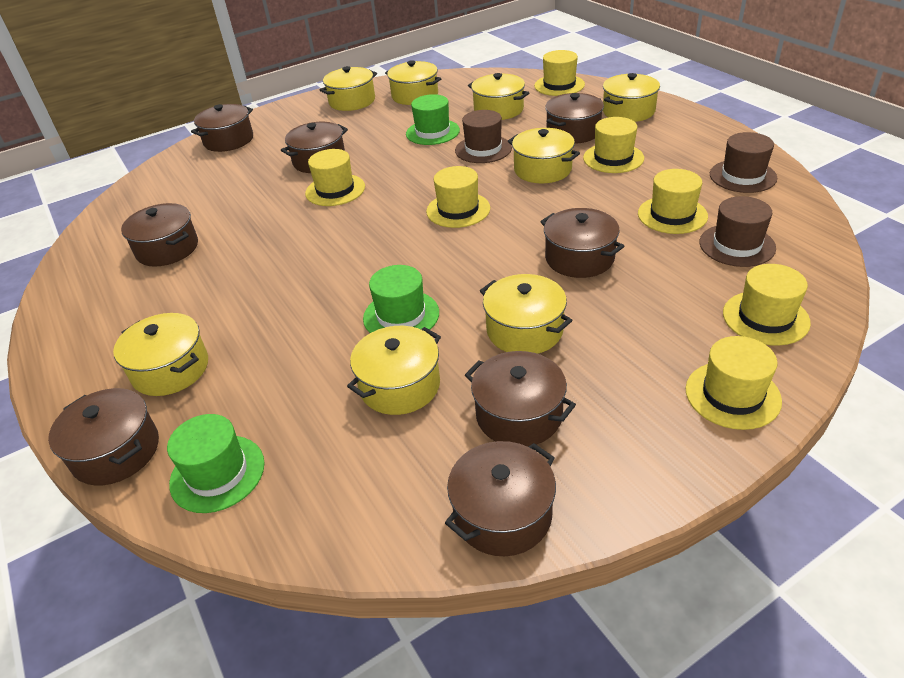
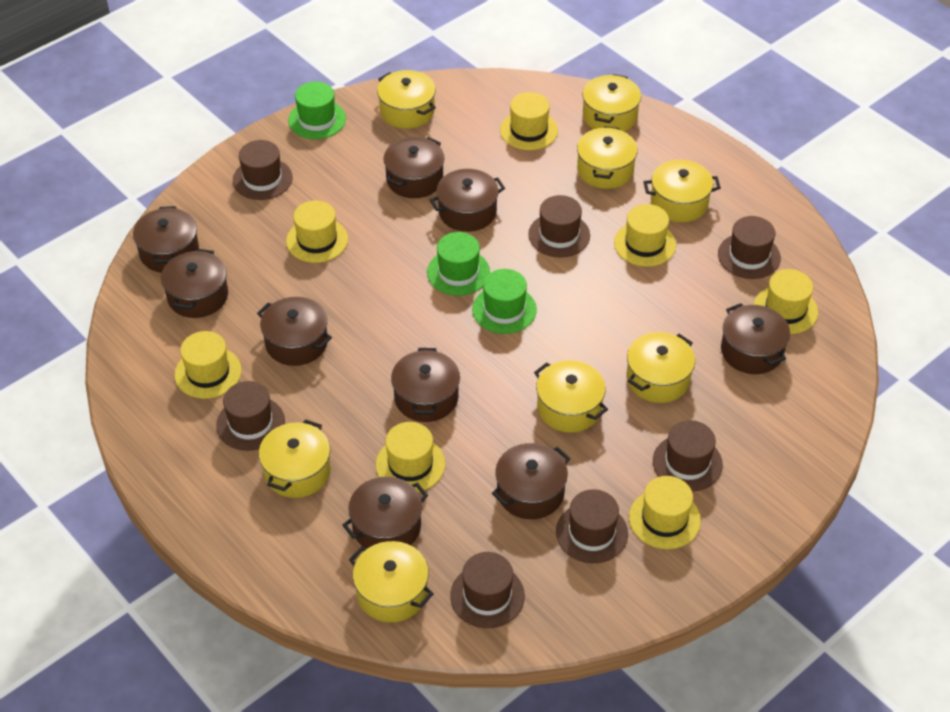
brown hat: 3 -> 7
brown pot: 8 -> 9

